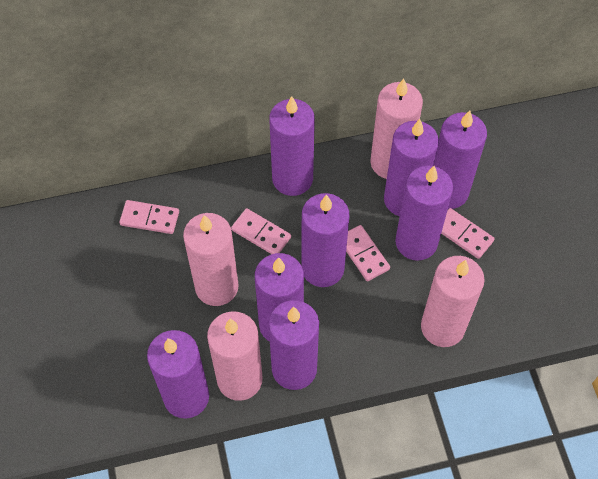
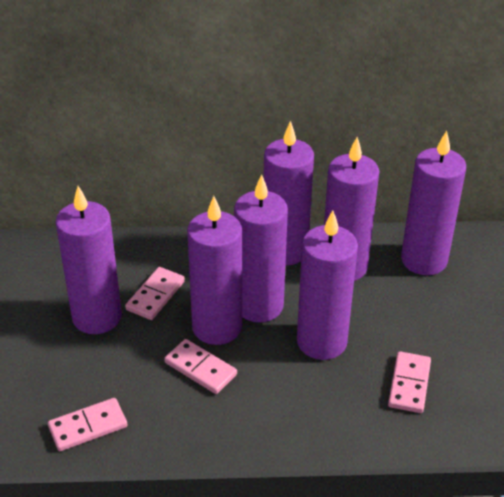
pink candle: 4 -> 0
purple candle: 8 -> 7

